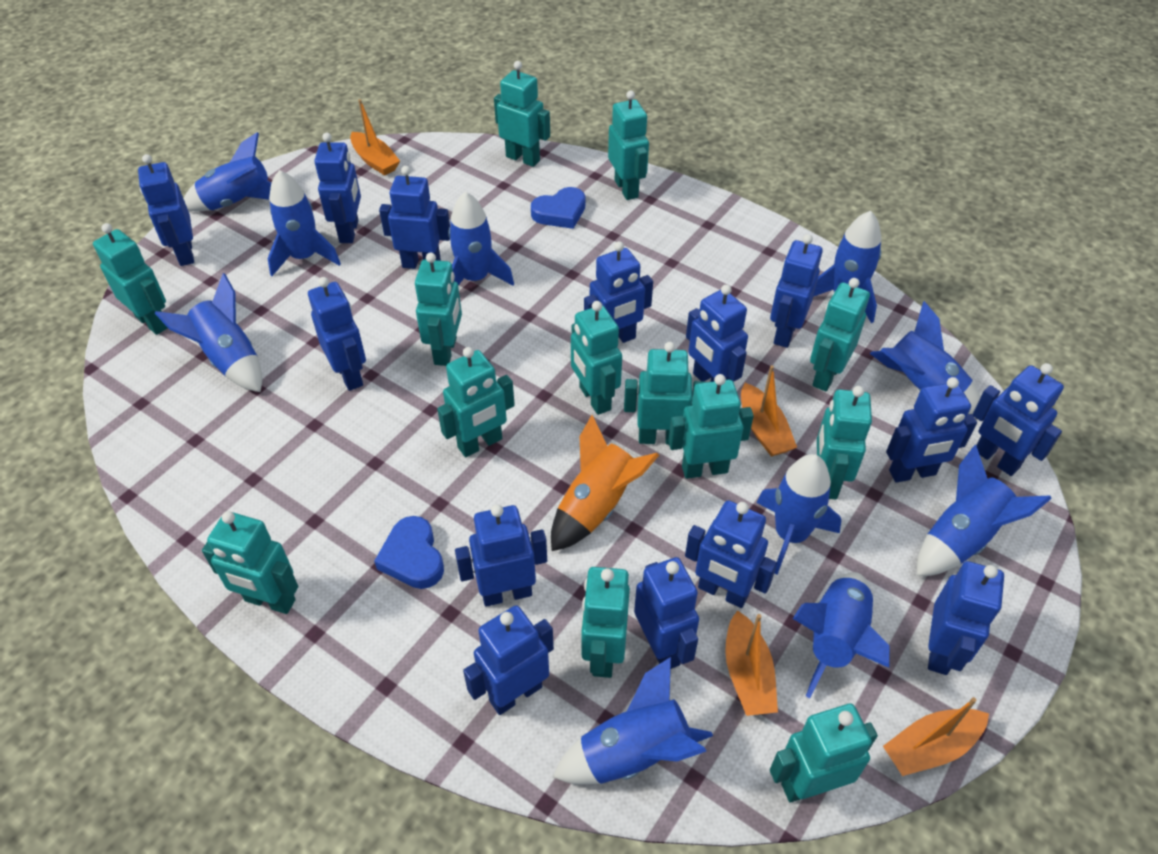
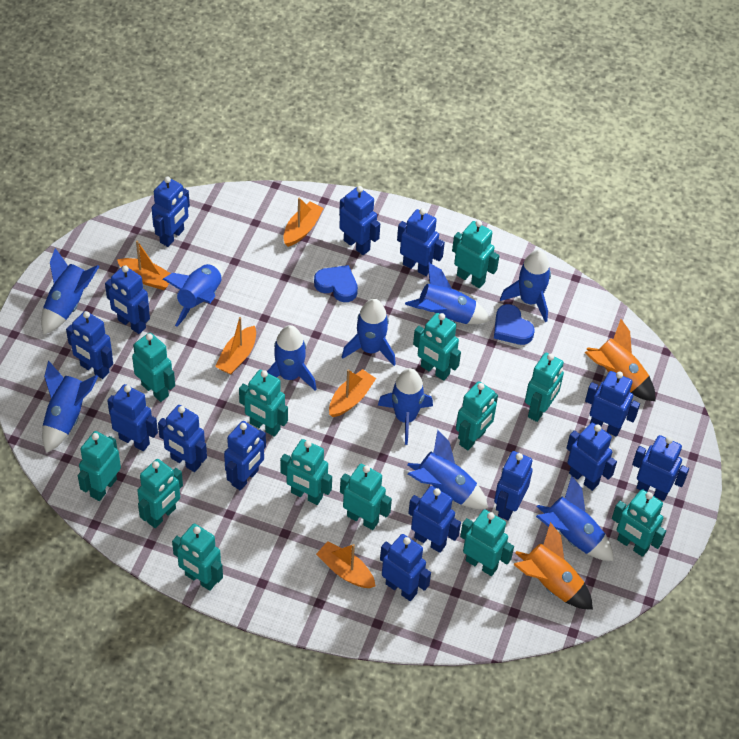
orange boat: 4 -> 5
orange rocket: 1 -> 2

